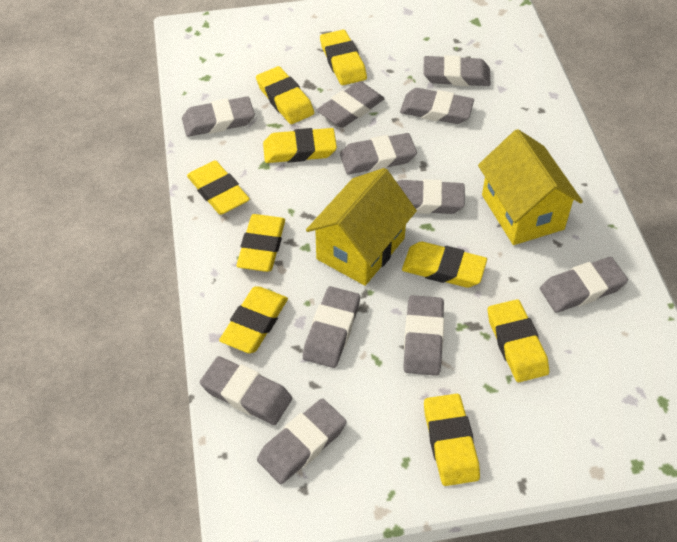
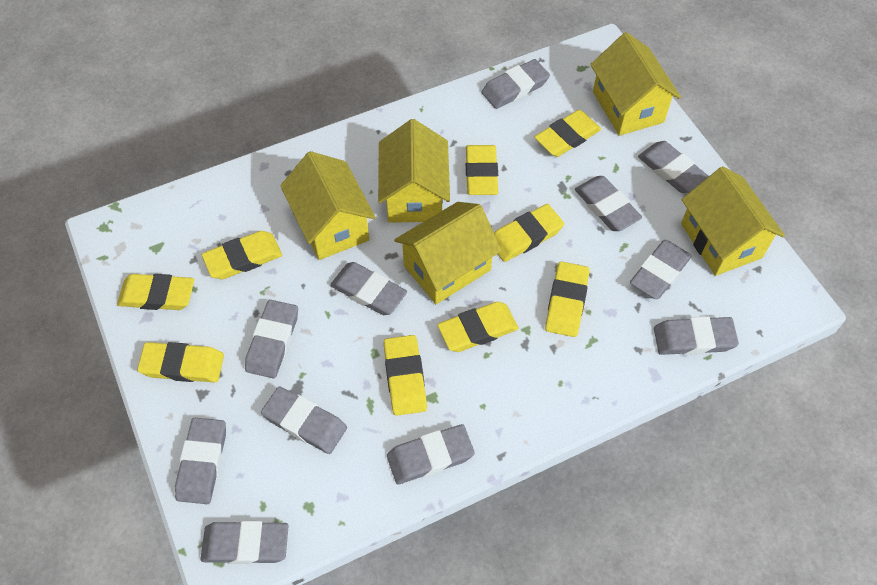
yellow house: 2 -> 5

